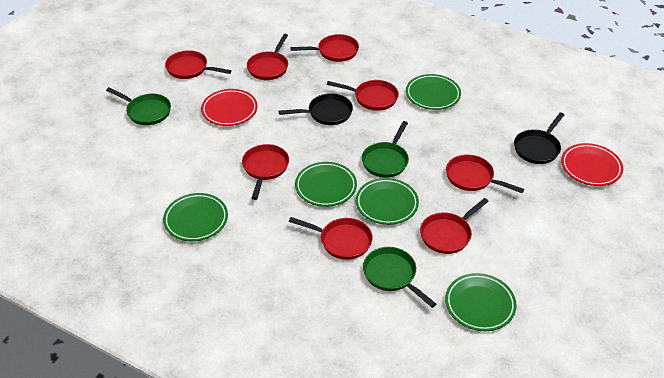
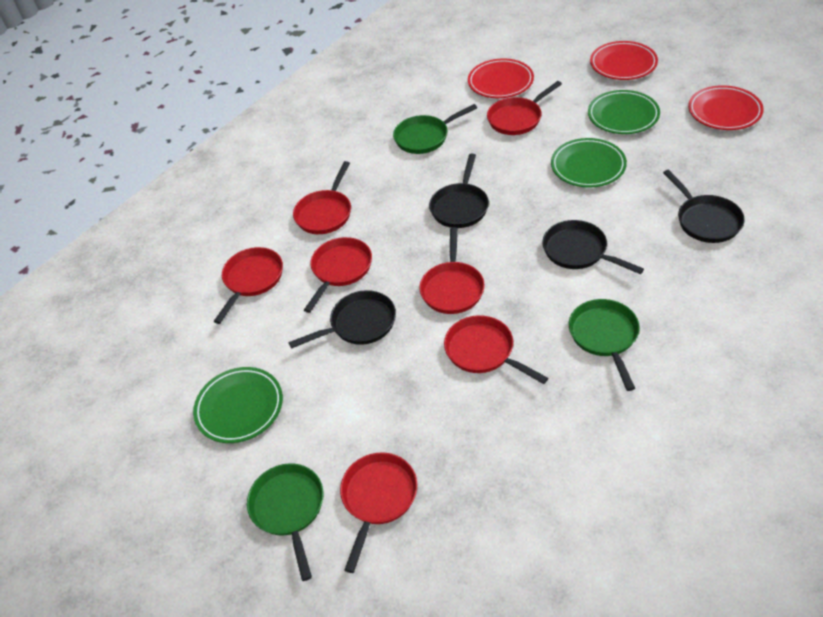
black pan: 2 -> 4
green plate: 5 -> 3
red pan: 8 -> 7
red plate: 2 -> 3

